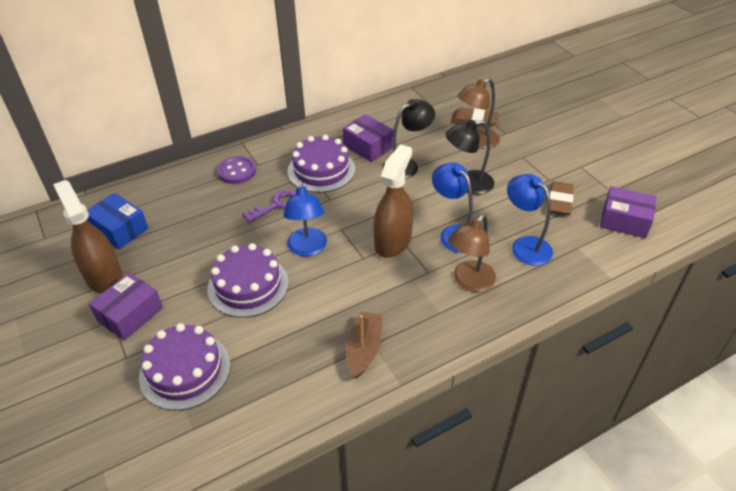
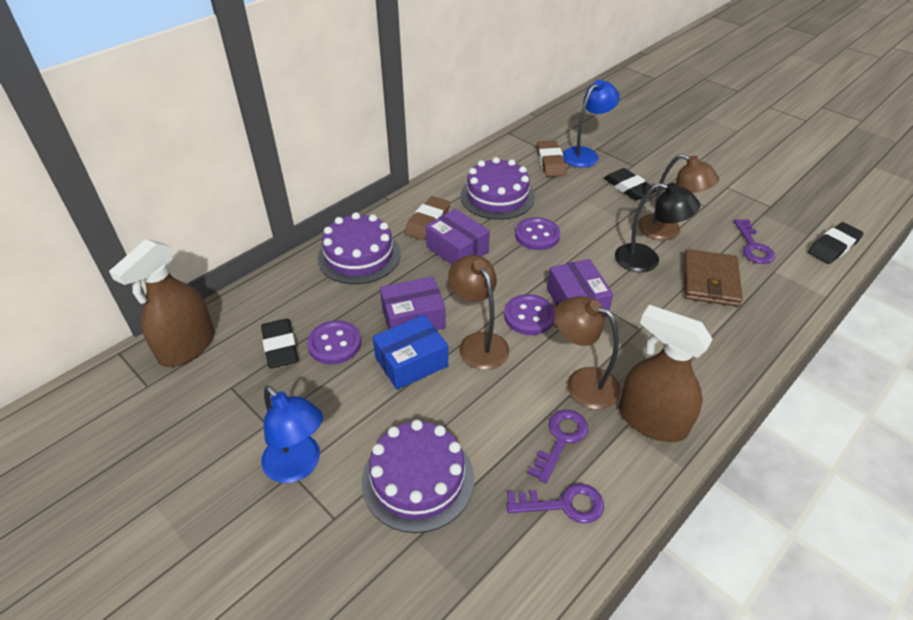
black eraser: 0 -> 3
black lamp: 2 -> 1
blue lamp: 3 -> 2
brown boat: 1 -> 0
brown lamp: 2 -> 3
brown wallet: 0 -> 1
purple button: 1 -> 3
purple key: 1 -> 3

